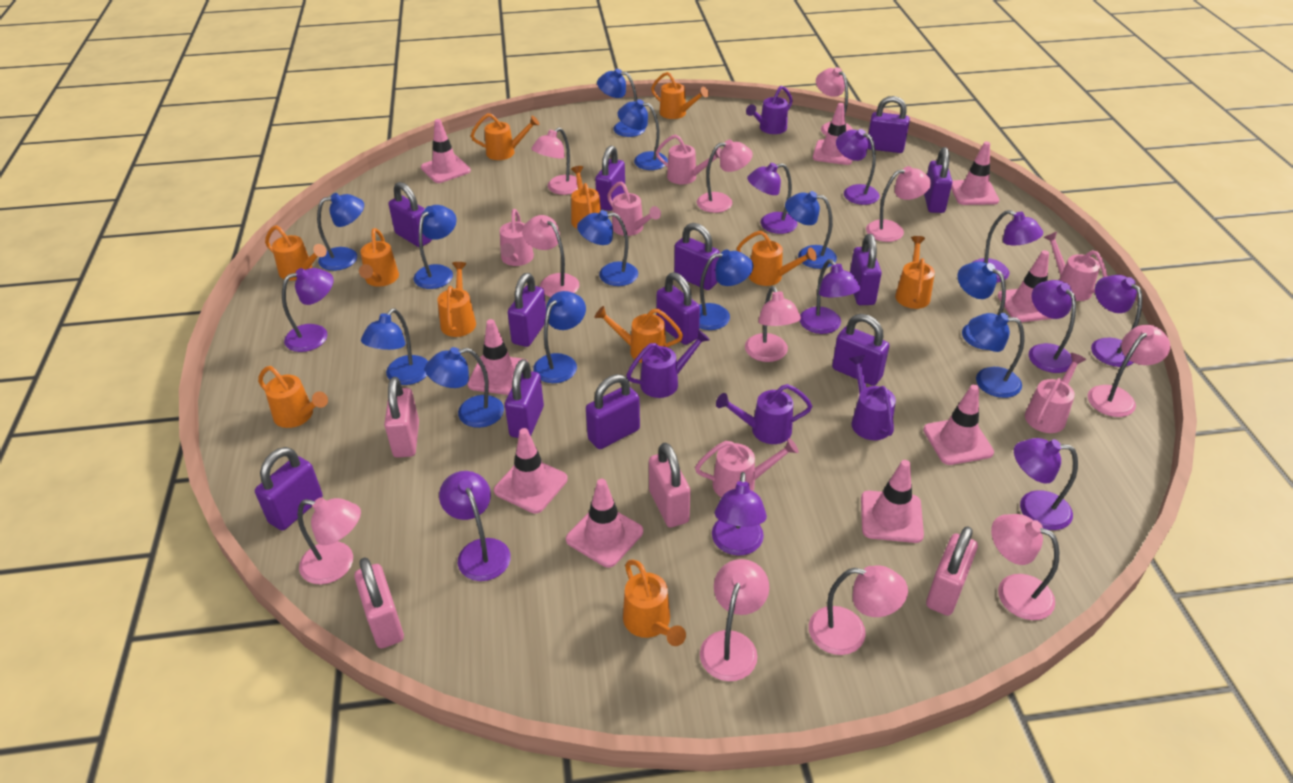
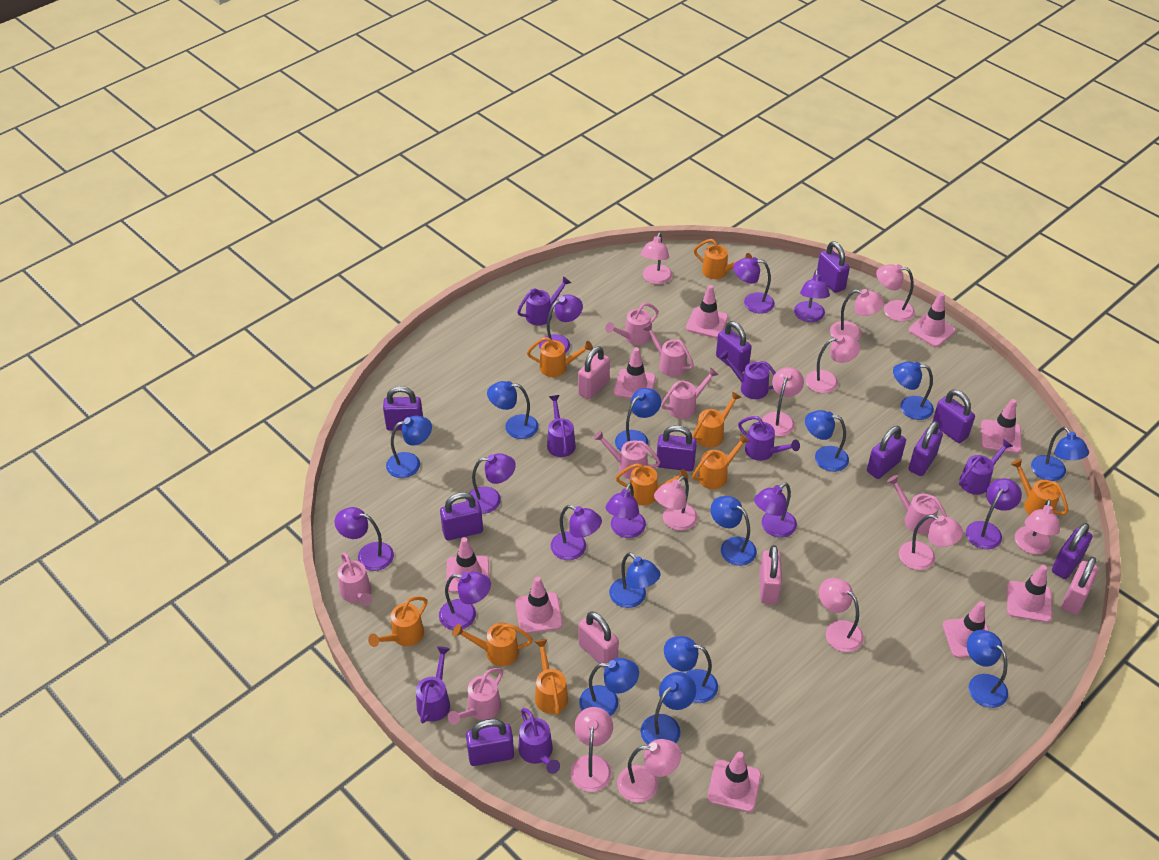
orange watering can: 11 -> 9
pink watering can: 6 -> 7
purple padlock: 12 -> 10
purple watering can: 4 -> 7

